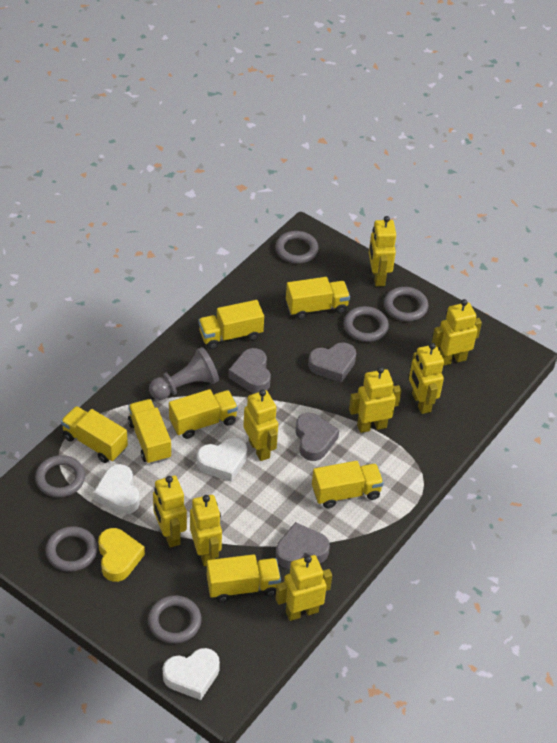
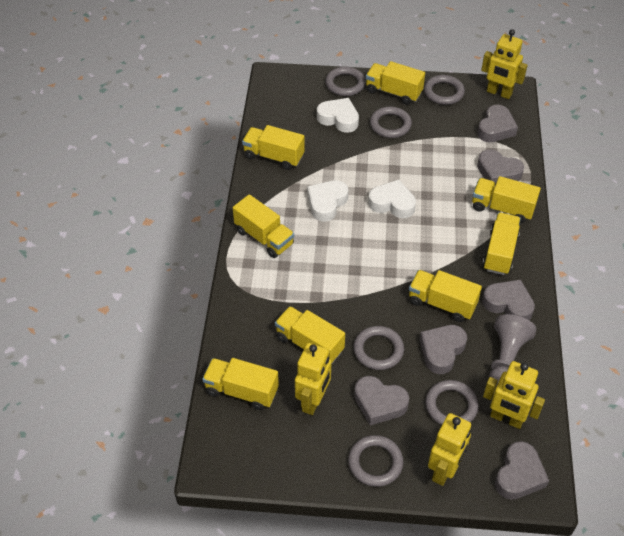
grey heart: 4 -> 6
yellow heart: 1 -> 0
yellow robot: 8 -> 4
yellow truck: 7 -> 8

